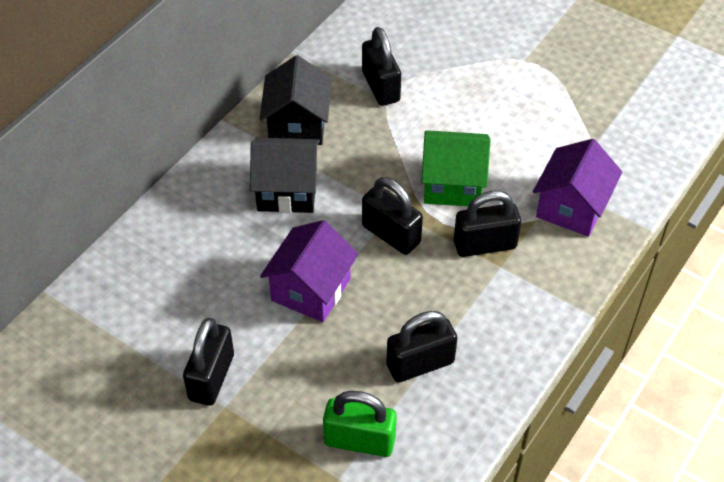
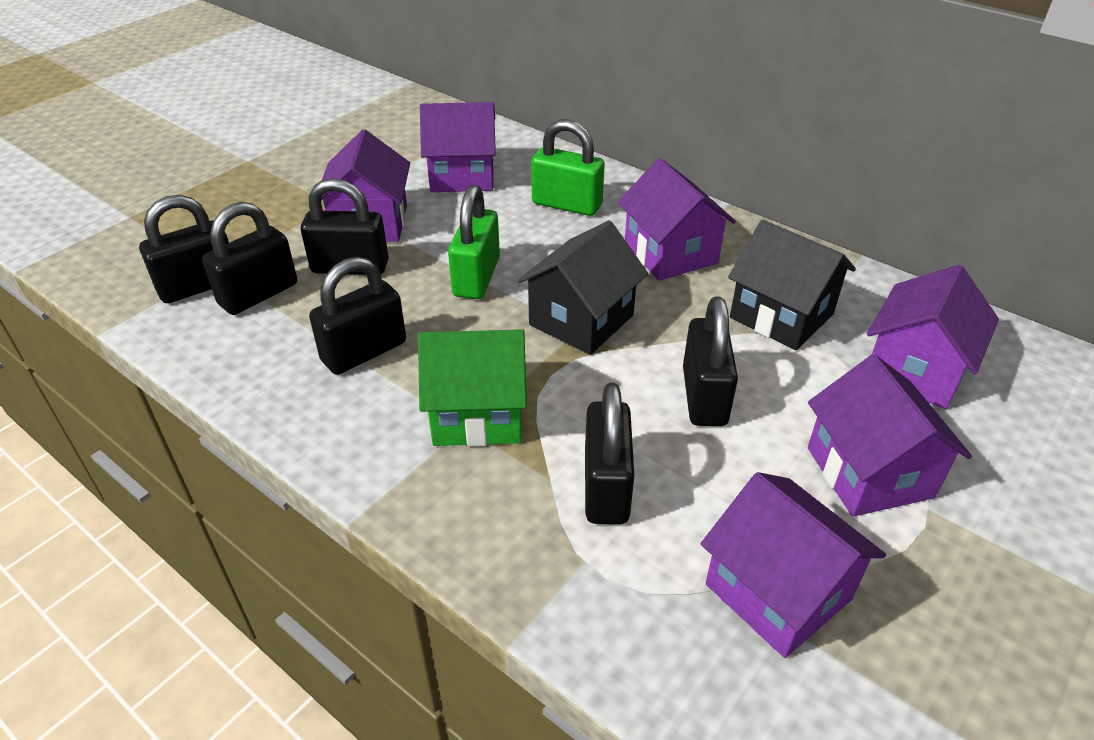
black padlock: 5 -> 6
green padlock: 1 -> 2
purple house: 2 -> 6

